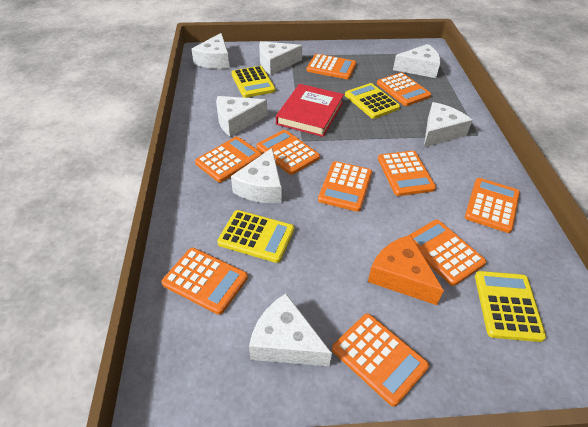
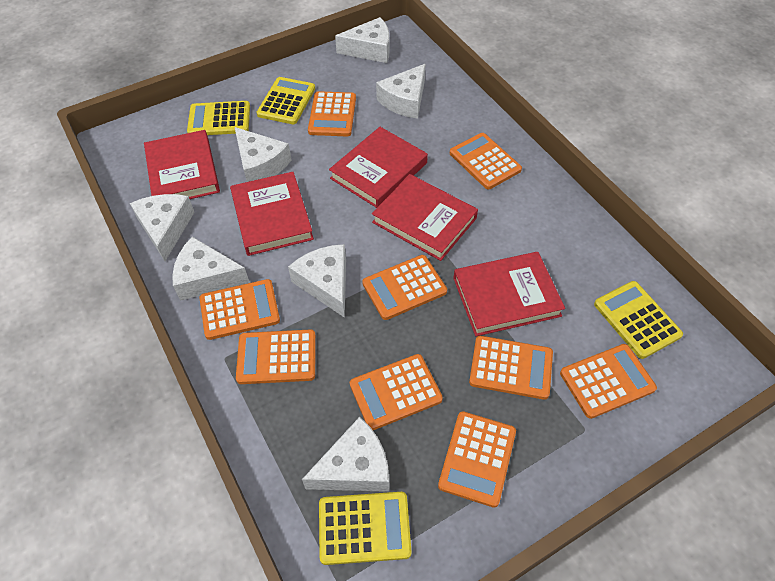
orange calculator: 10 -> 9
orange cheese: 1 -> 0
red book: 1 -> 5

